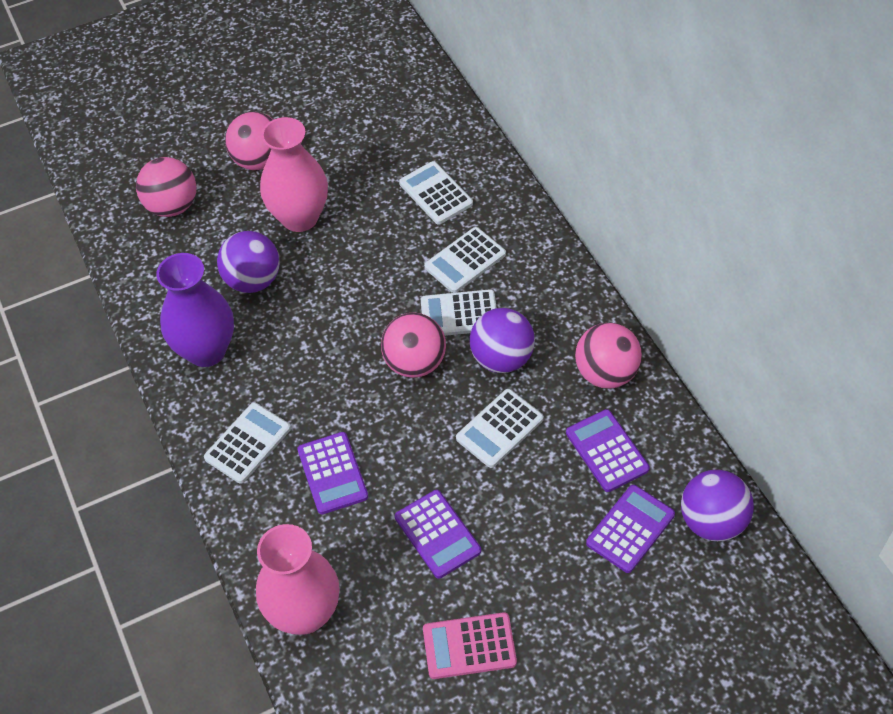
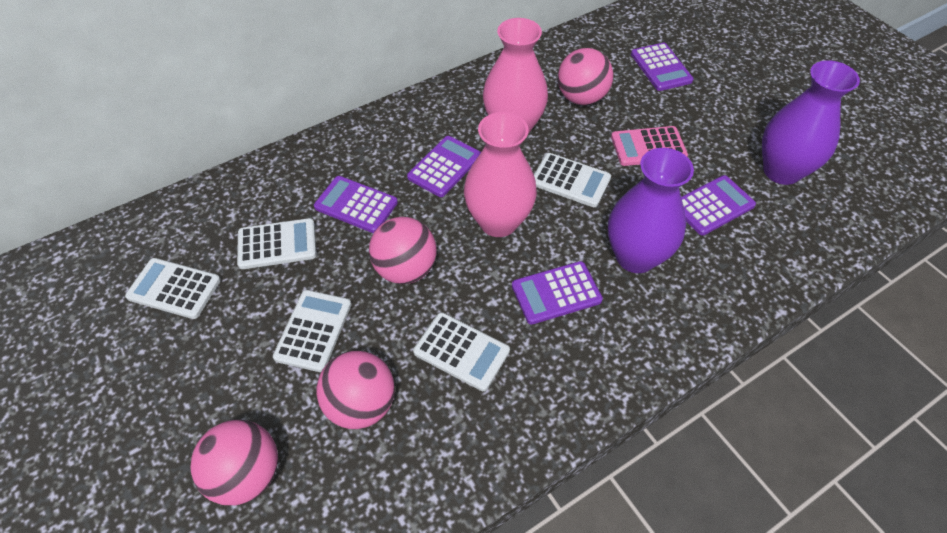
purple ball: 3 -> 0
purple calculator: 4 -> 5
purple vase: 1 -> 2

